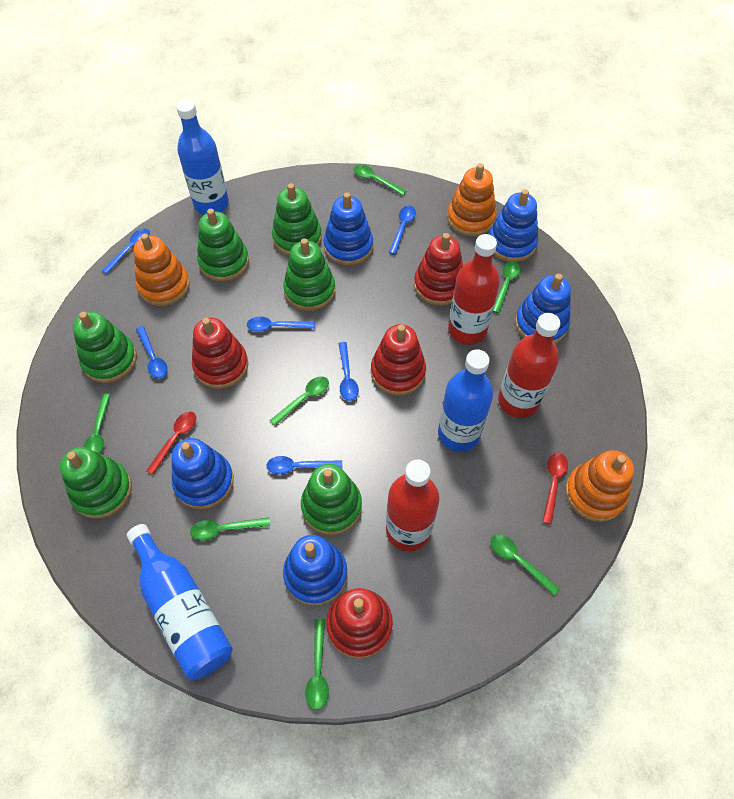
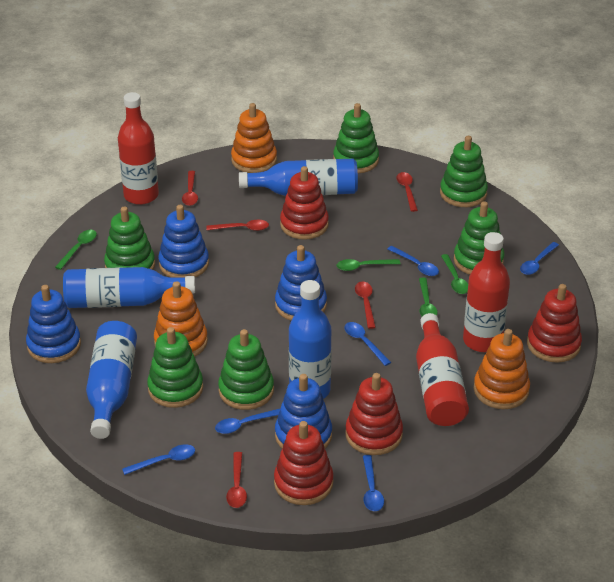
blue bottle: 3 -> 4
blue stacking toy: 5 -> 4
green spoon: 7 -> 4
red spoon: 2 -> 5

